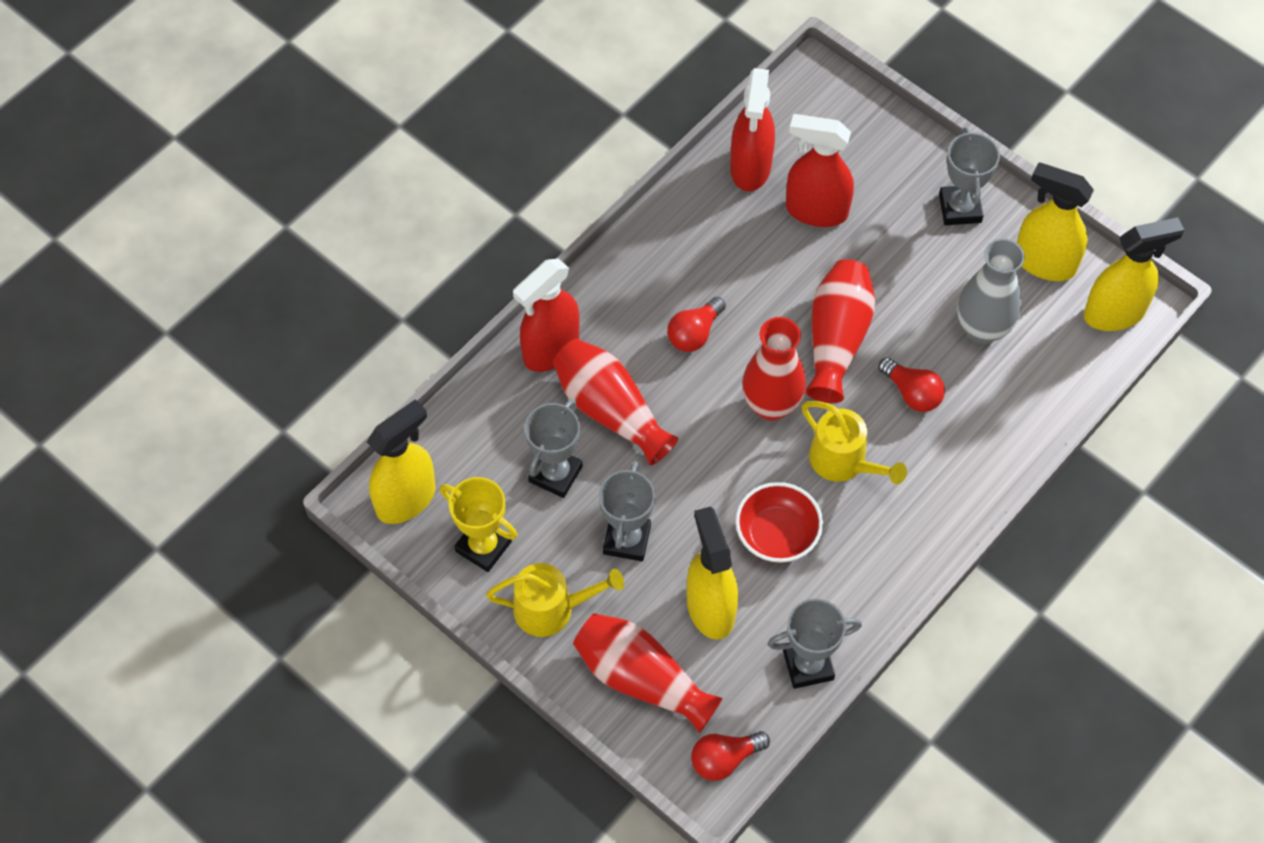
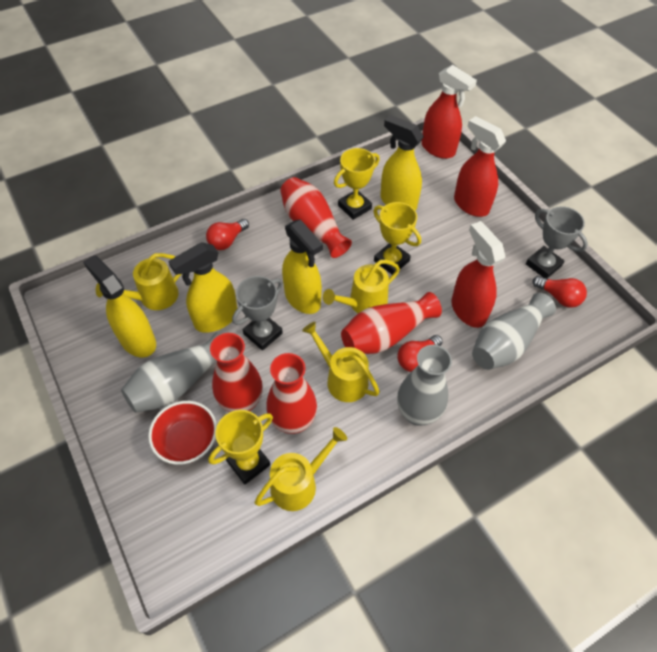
grey trophy: 4 -> 2
grey vase: 1 -> 3
yellow trophy: 1 -> 3
yellow watering can: 2 -> 4

